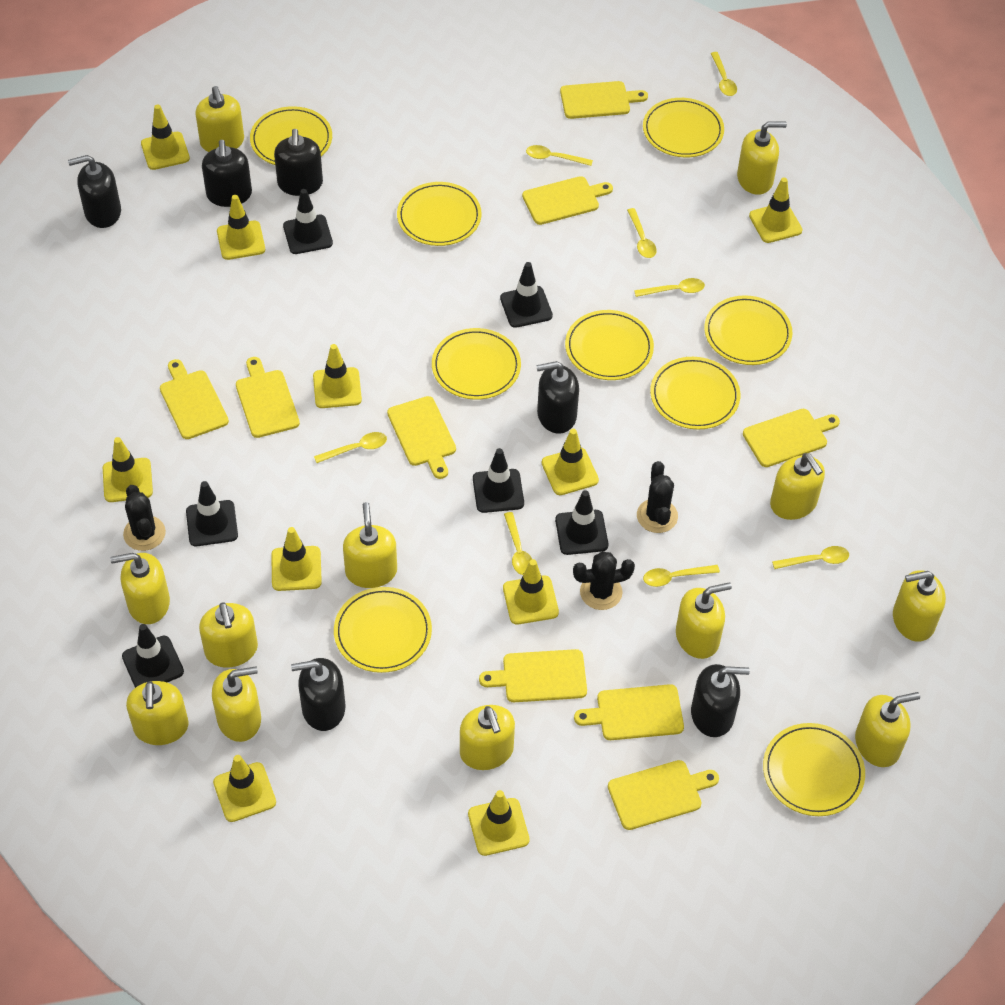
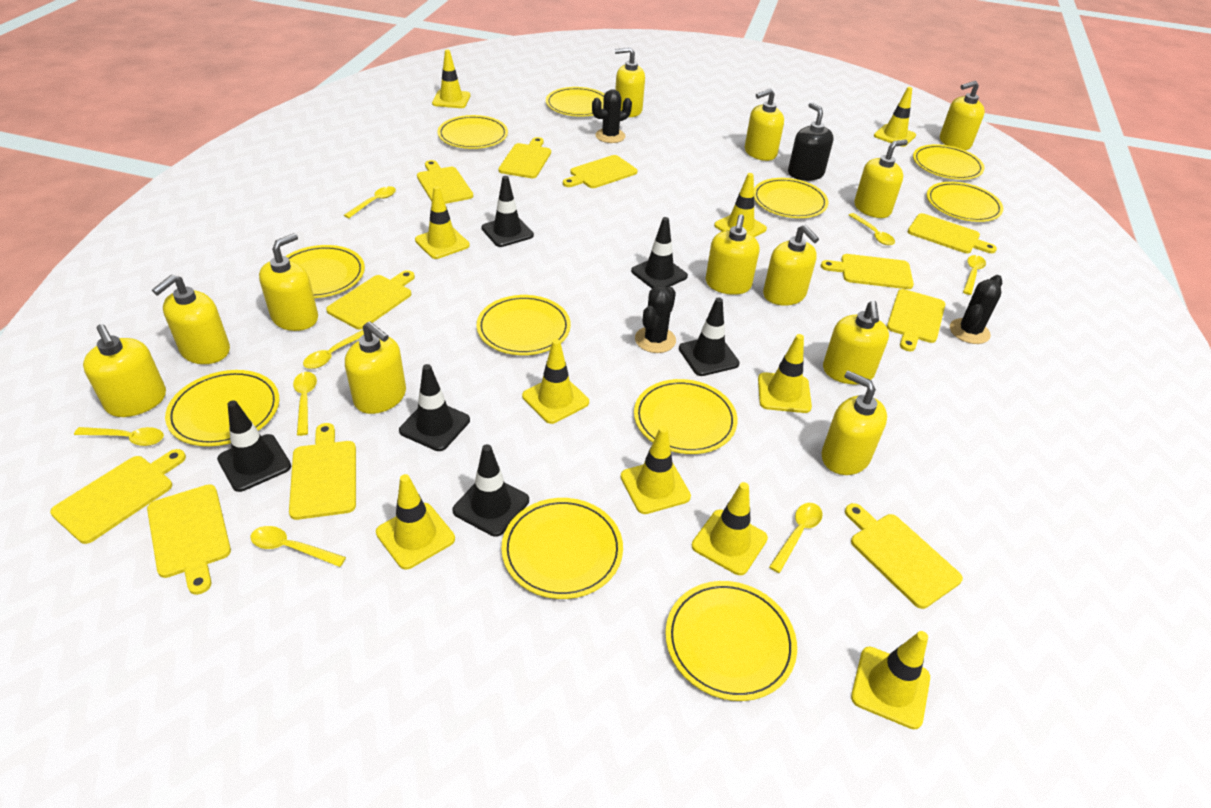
black soap dispenser: 6 -> 1
yellow cutting board: 9 -> 11
yellow plate: 9 -> 11

